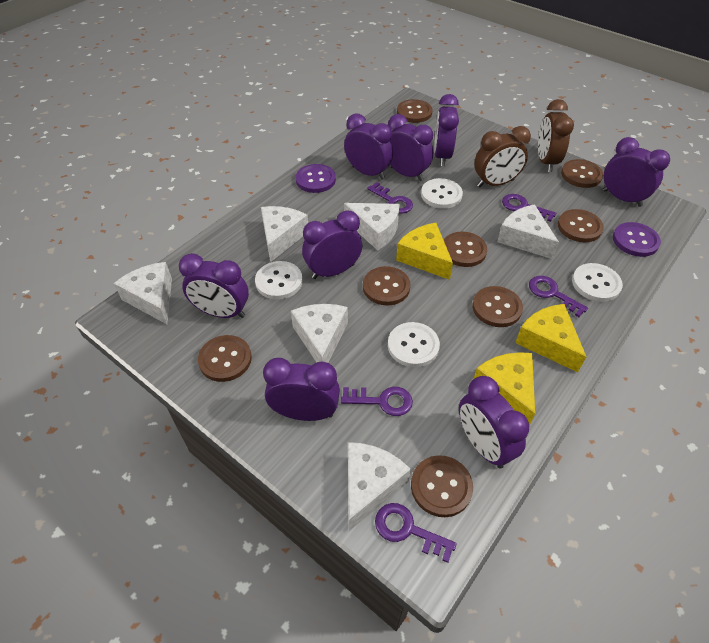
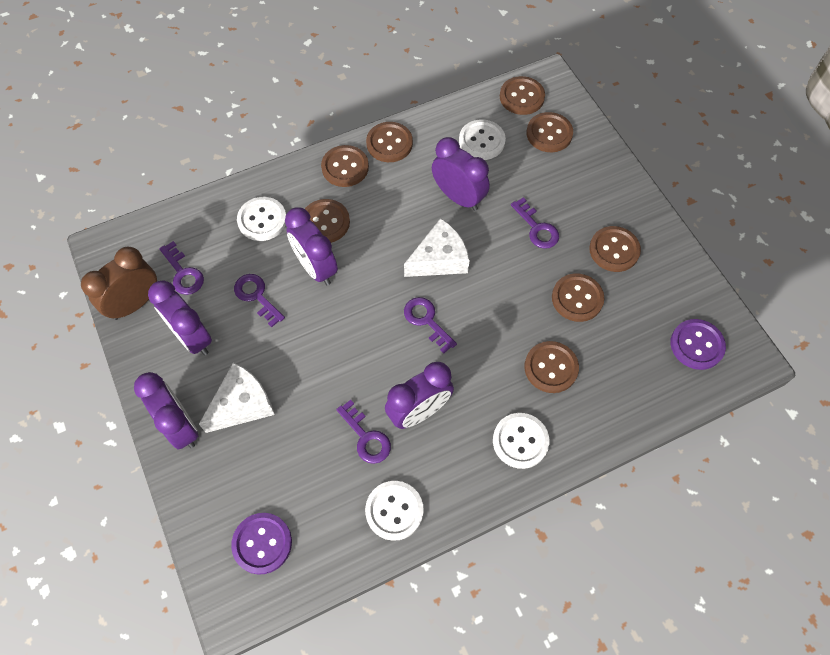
brown clock: 2 -> 1
purple clock: 8 -> 5
white cheese: 6 -> 2
yellow cheese: 3 -> 0

